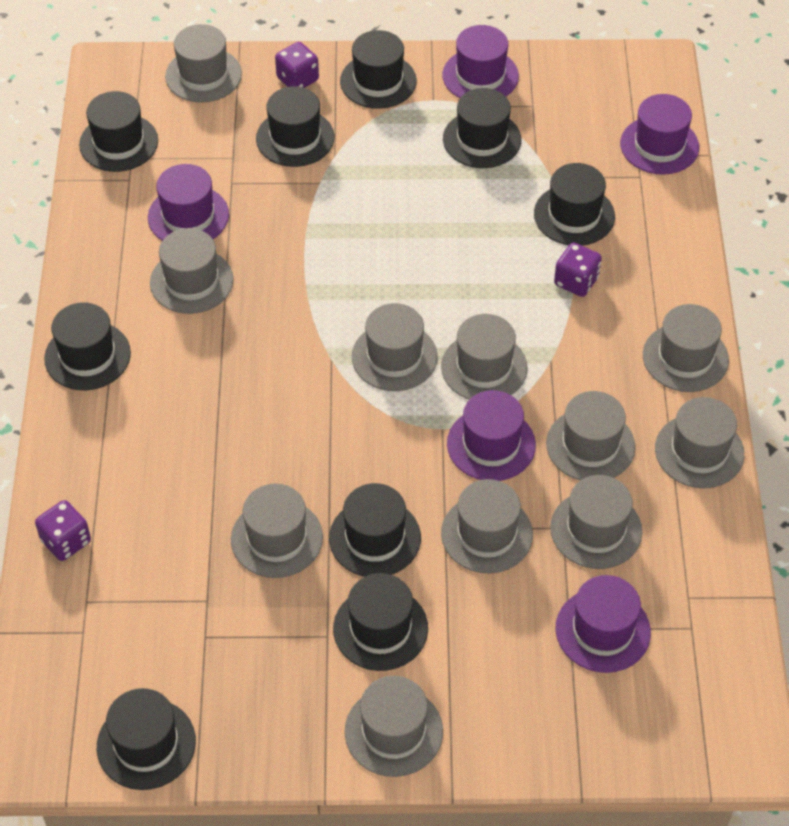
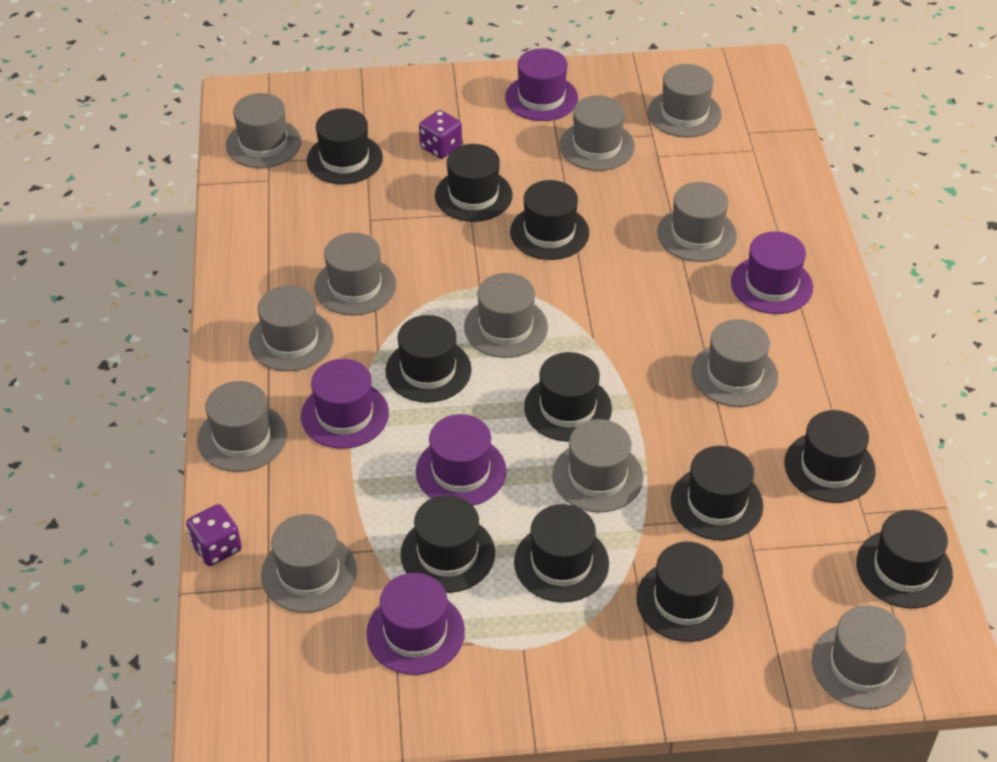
black hat: 9 -> 11
grey hat: 11 -> 12
purple dice: 3 -> 2

